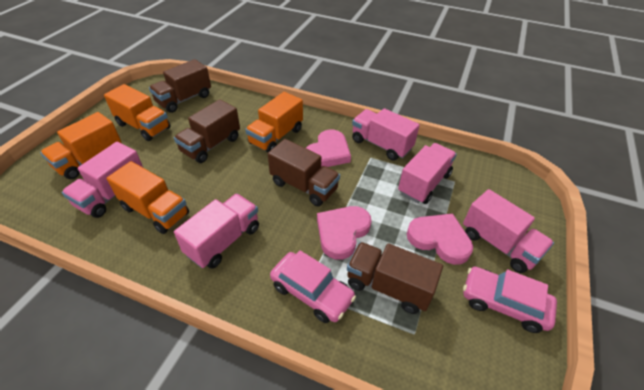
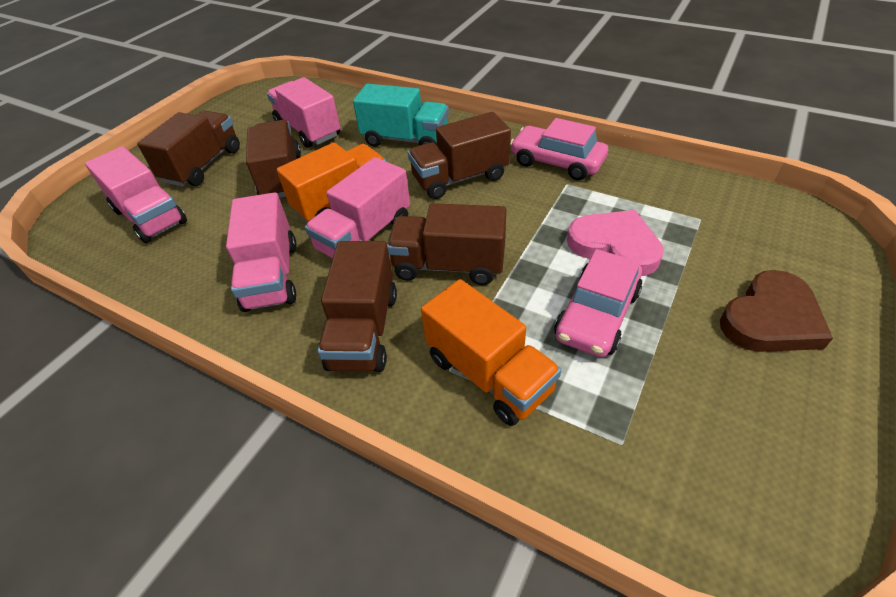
brown heart: 0 -> 1
brown truck: 4 -> 5
orange truck: 4 -> 2
pink heart: 3 -> 1
pink truck: 5 -> 4
turquoise truck: 0 -> 1

